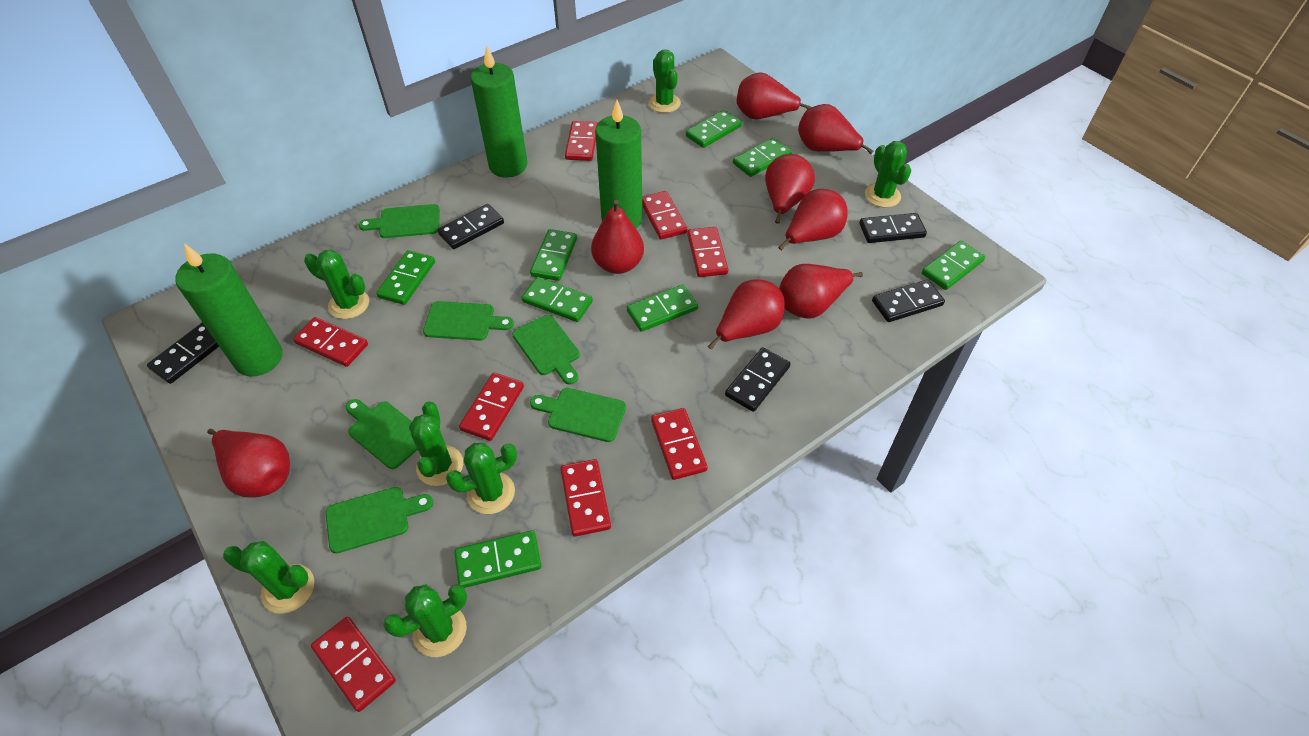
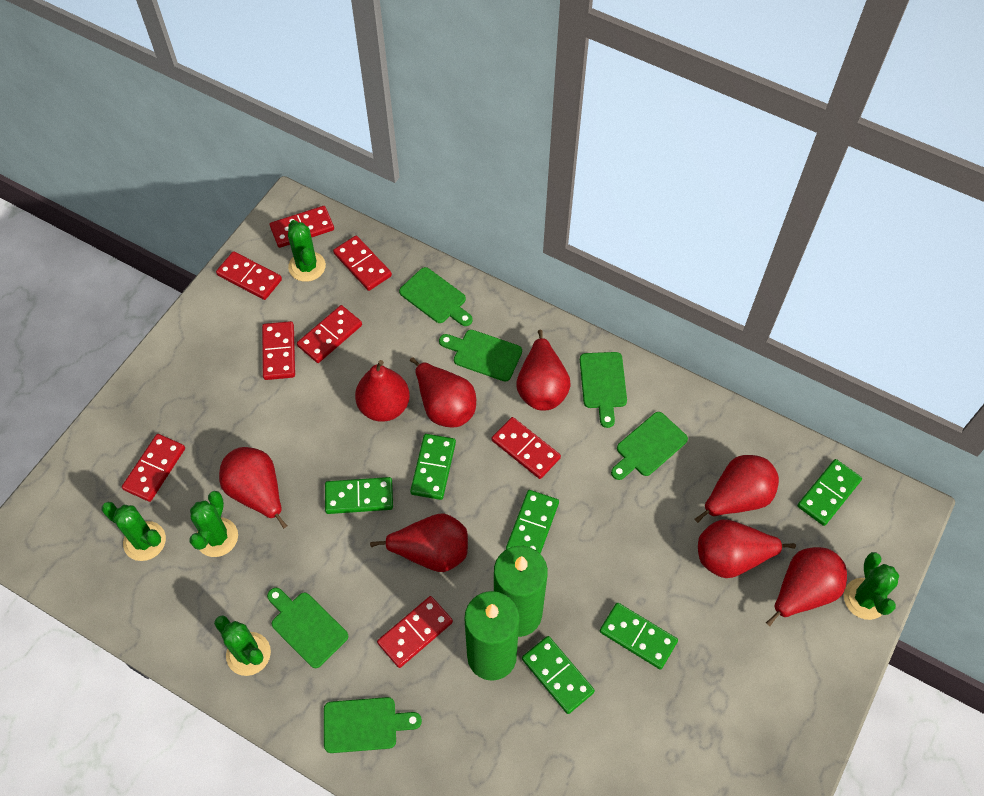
black domino: 5 -> 0
green cactus: 7 -> 5
green candle: 3 -> 2
green domino: 8 -> 6

